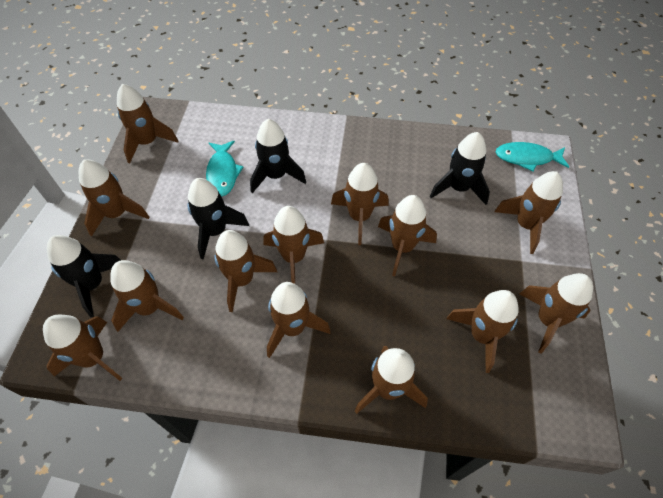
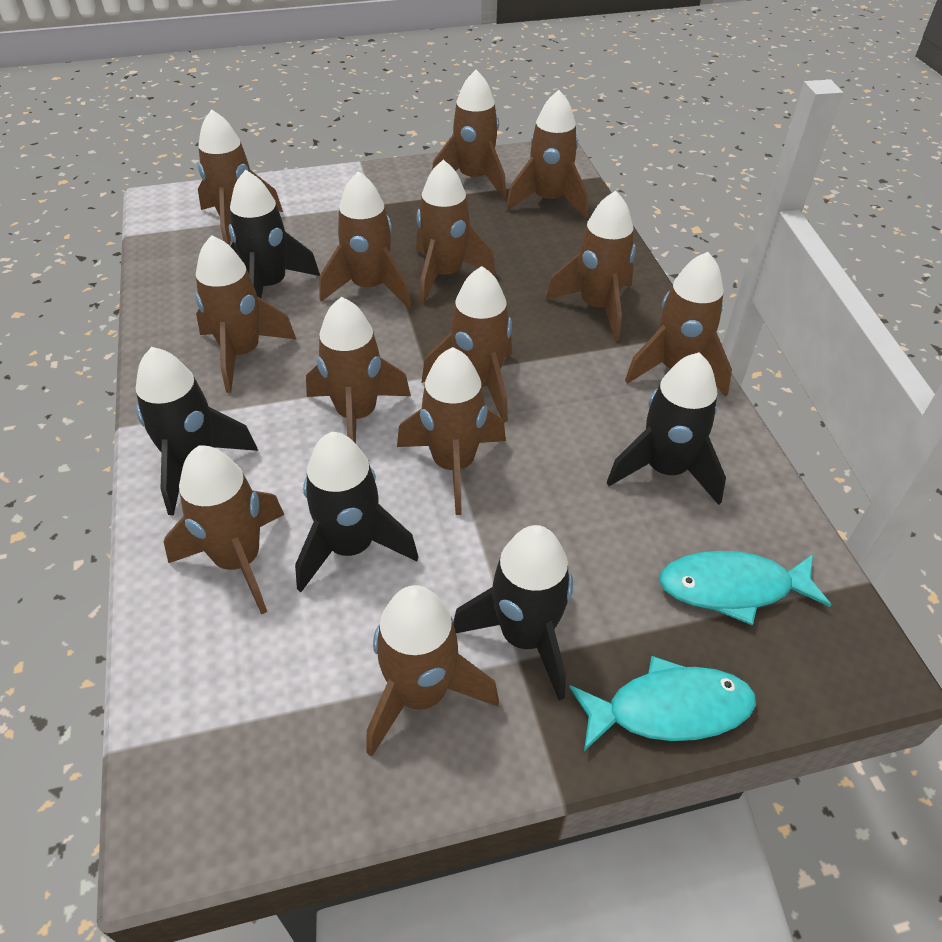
black rocket: 4 -> 5

